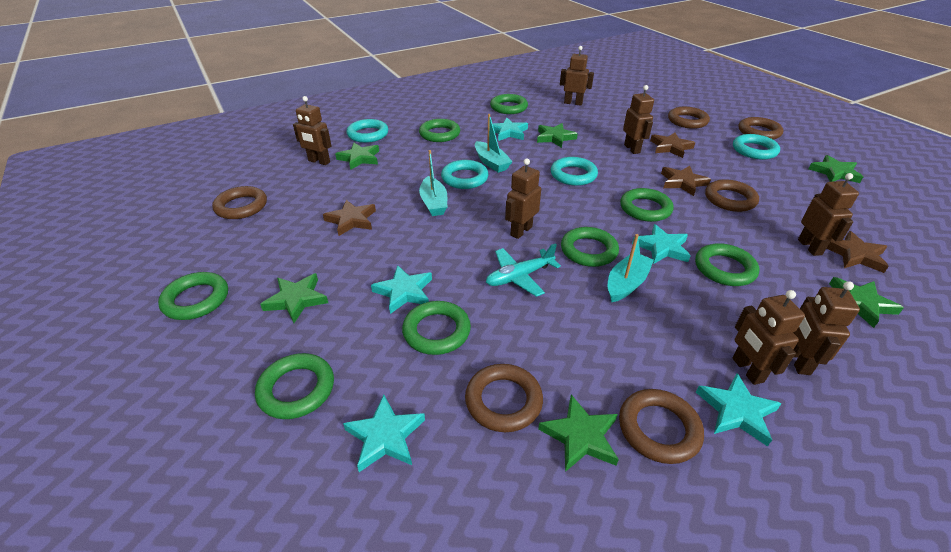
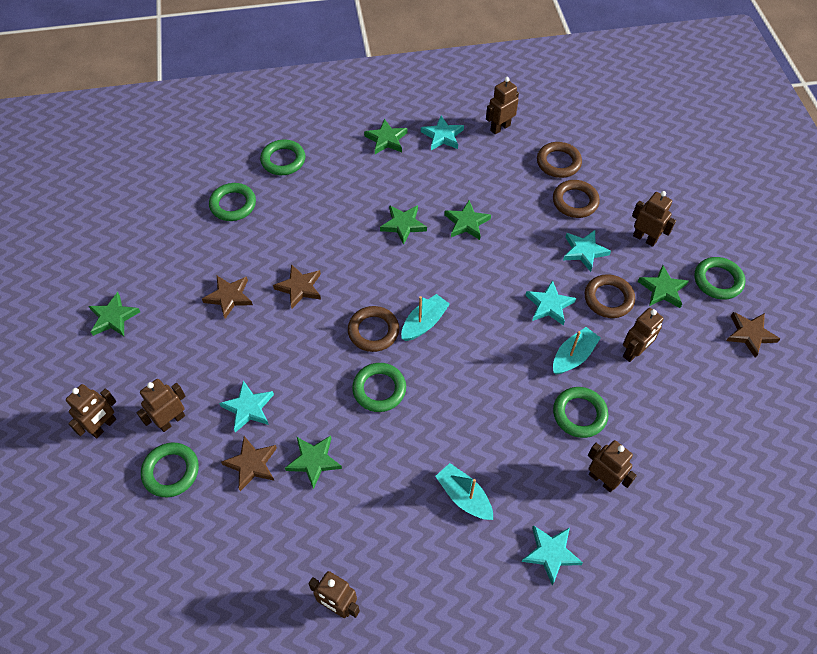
brown ring: 6 -> 4
green ring: 8 -> 6
turquoise plane: 1 -> 0
turquoise ring: 4 -> 0

